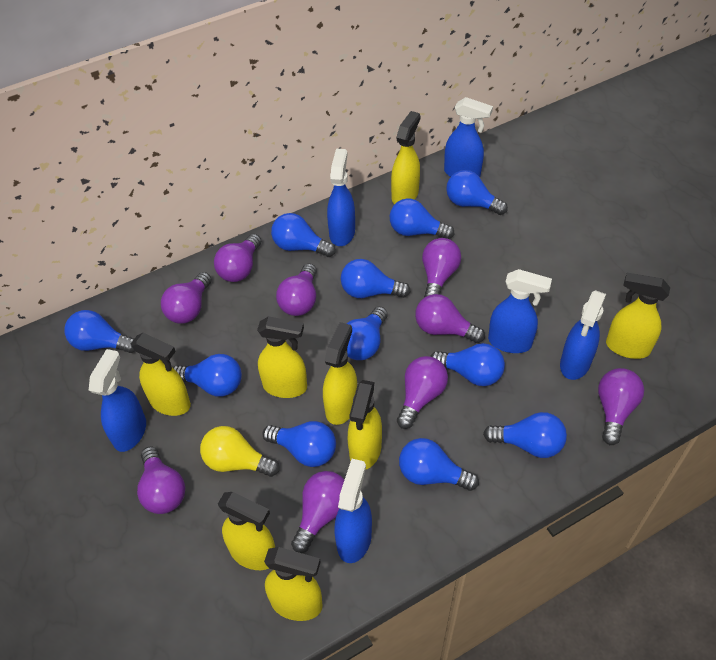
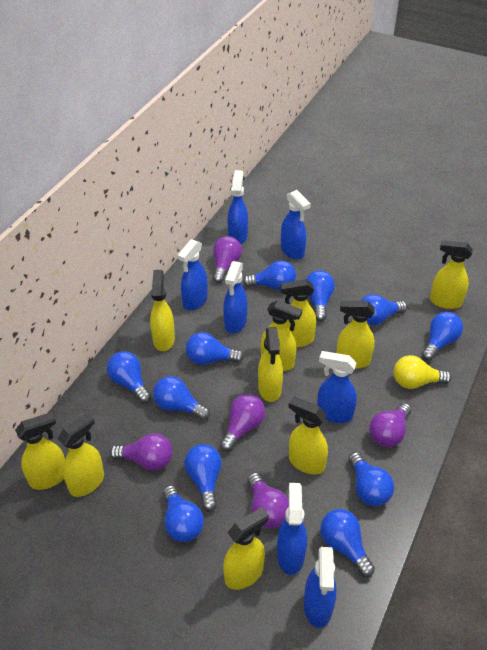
blue spray bottle: 6 -> 7
purple light bulb: 9 -> 5
yellow spray bottle: 8 -> 10

